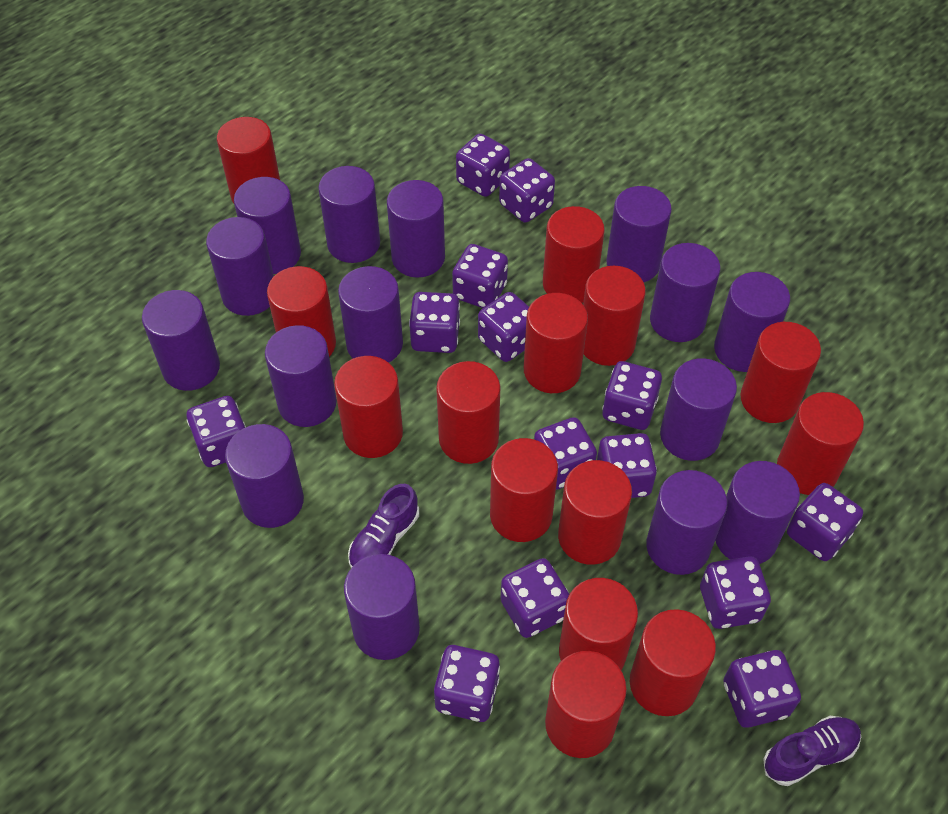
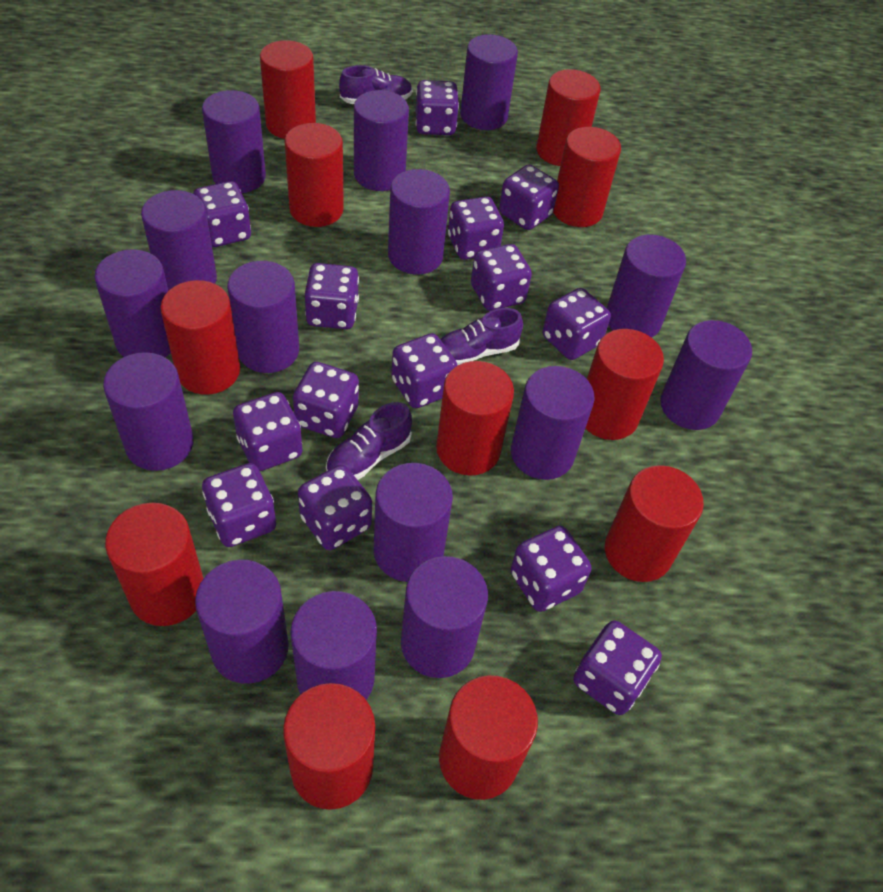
purple shoe: 2 -> 3
red cylinder: 14 -> 11

